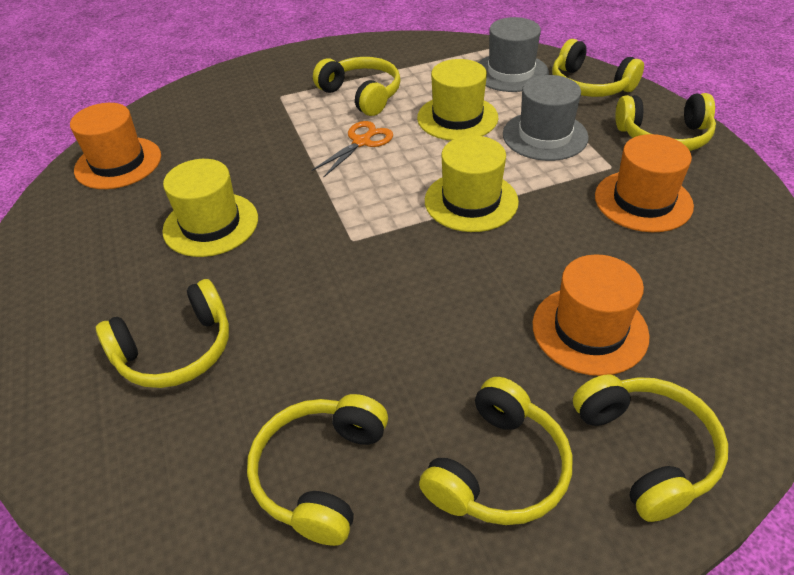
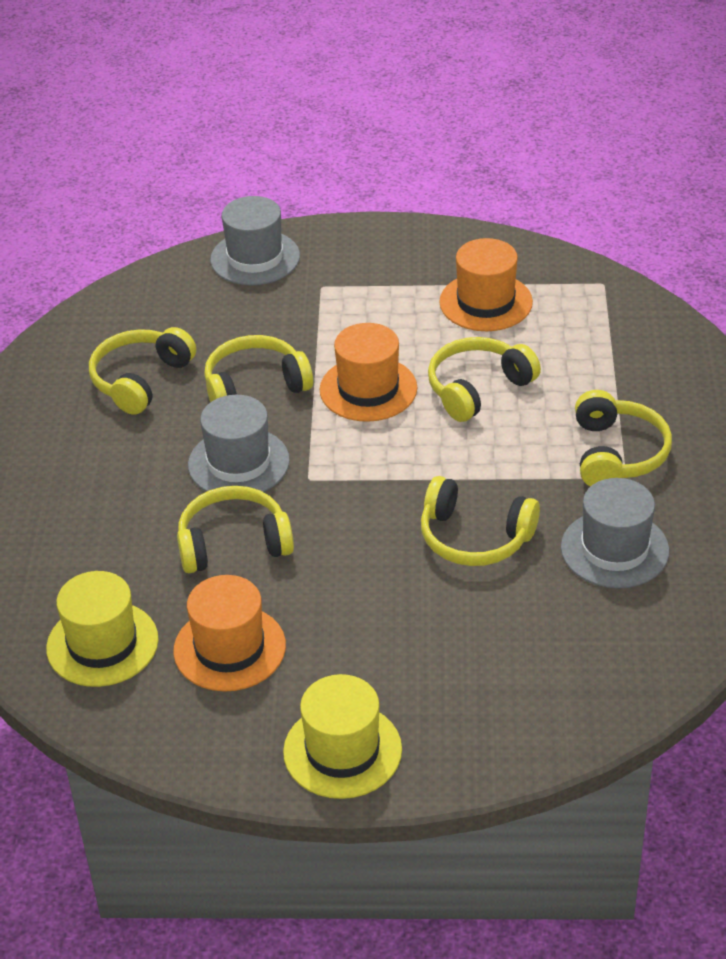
grey hat: 2 -> 3
orange scissors: 1 -> 0
yellow hat: 3 -> 2
yellow headphones: 7 -> 6

